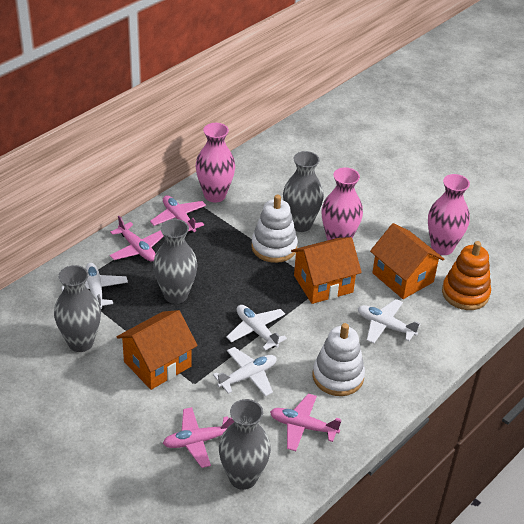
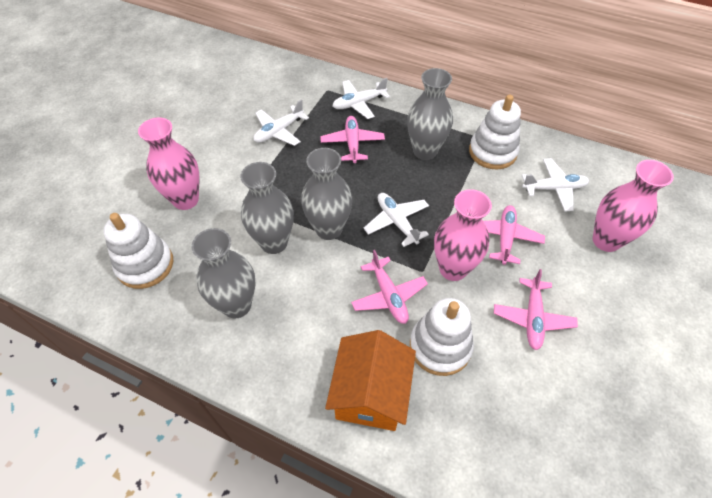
orange house: 3 -> 1
orange stacking toy: 1 -> 0
white stacking toy: 2 -> 3

